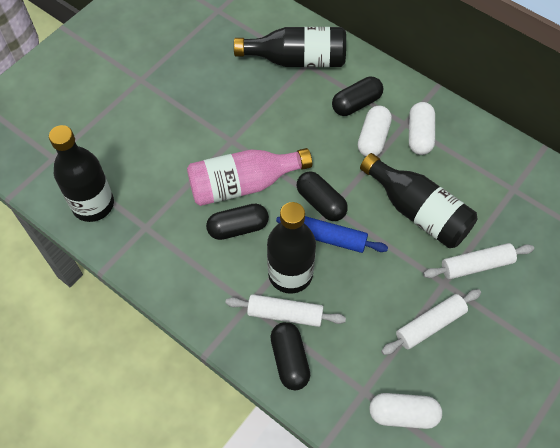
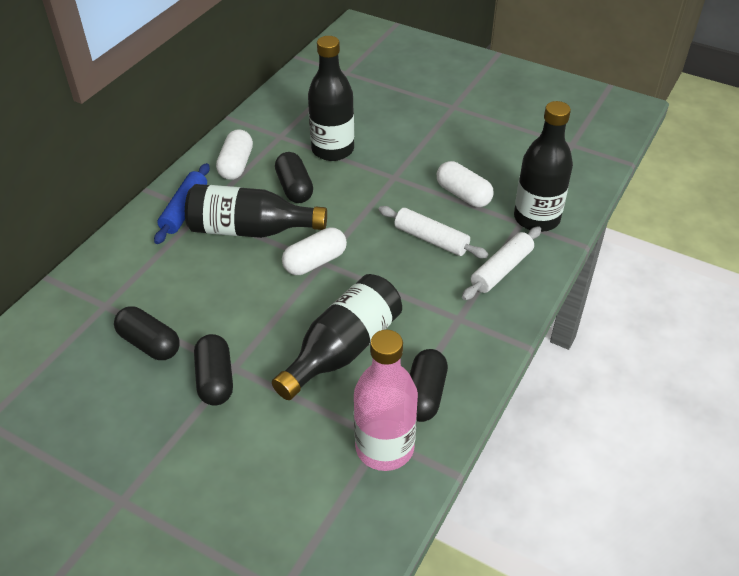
white rolling pin: 3 -> 2

